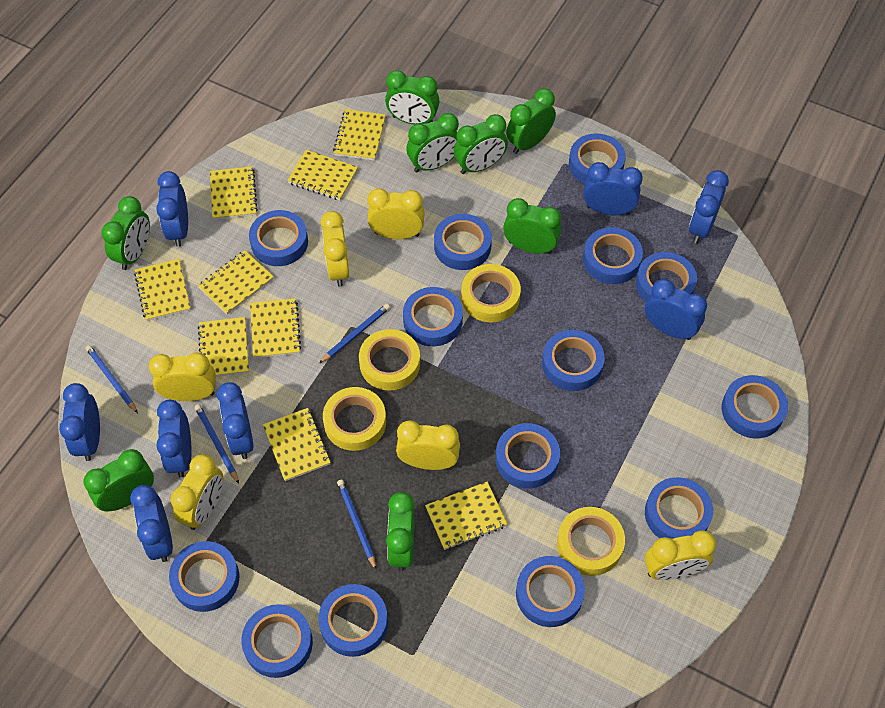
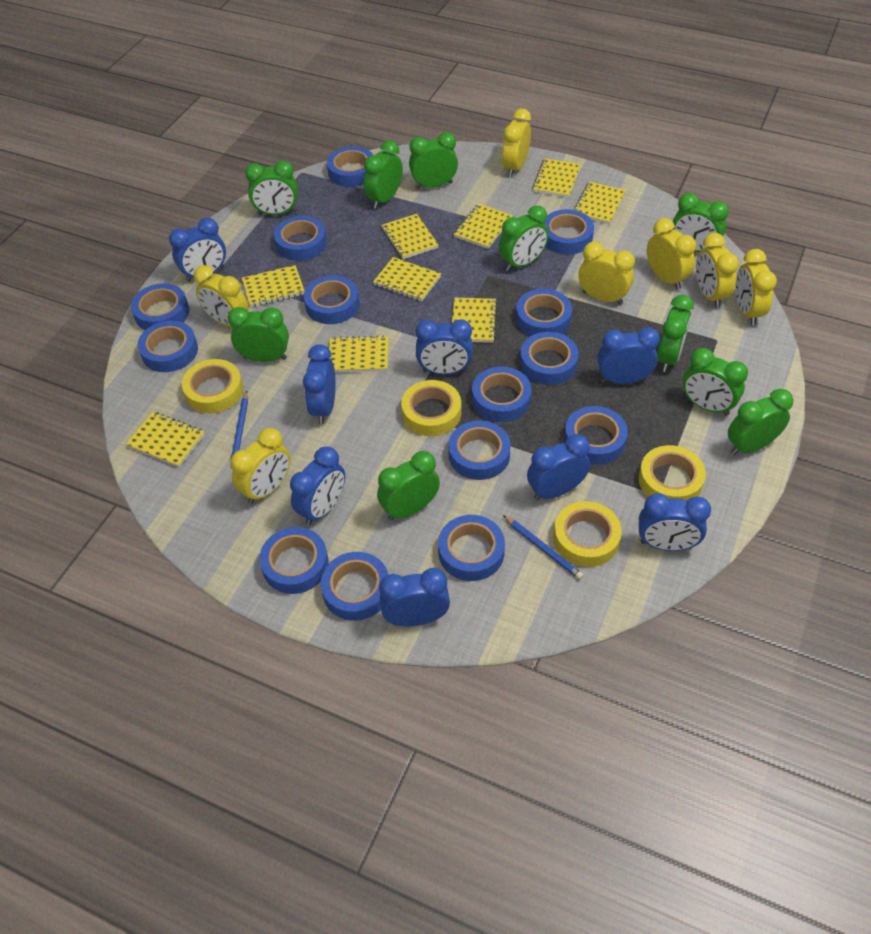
blue pencil: 4 -> 2
green clock: 8 -> 10
yellow clock: 6 -> 7

